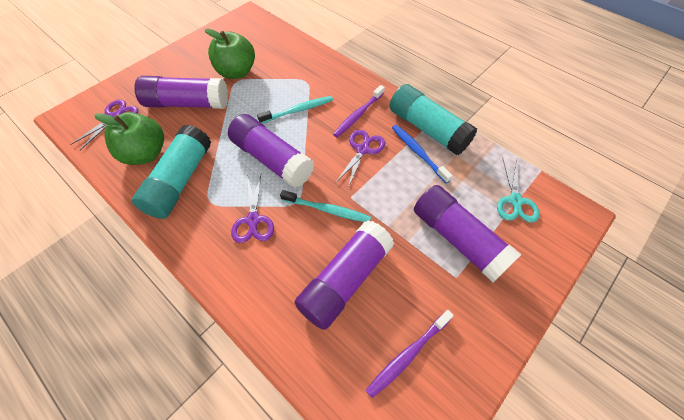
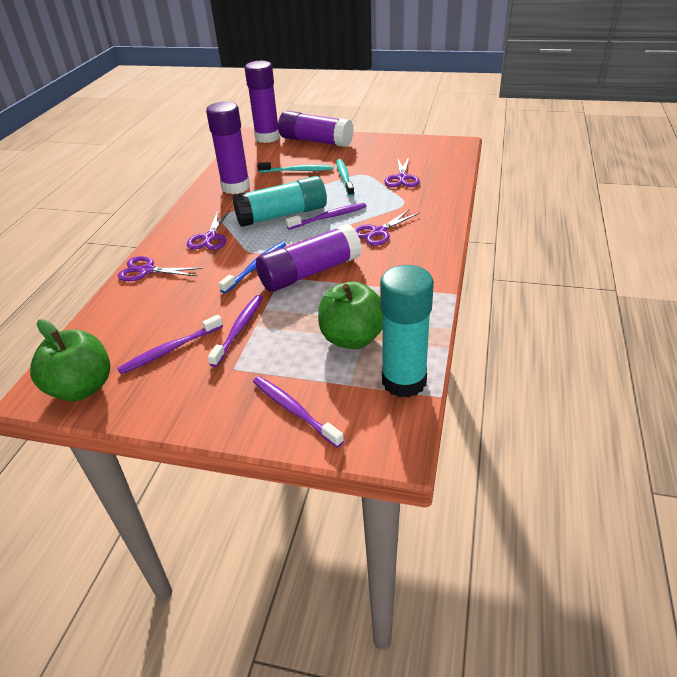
purple scissors: 3 -> 4
purple toothbrush: 2 -> 4
turquoise scissors: 1 -> 0

